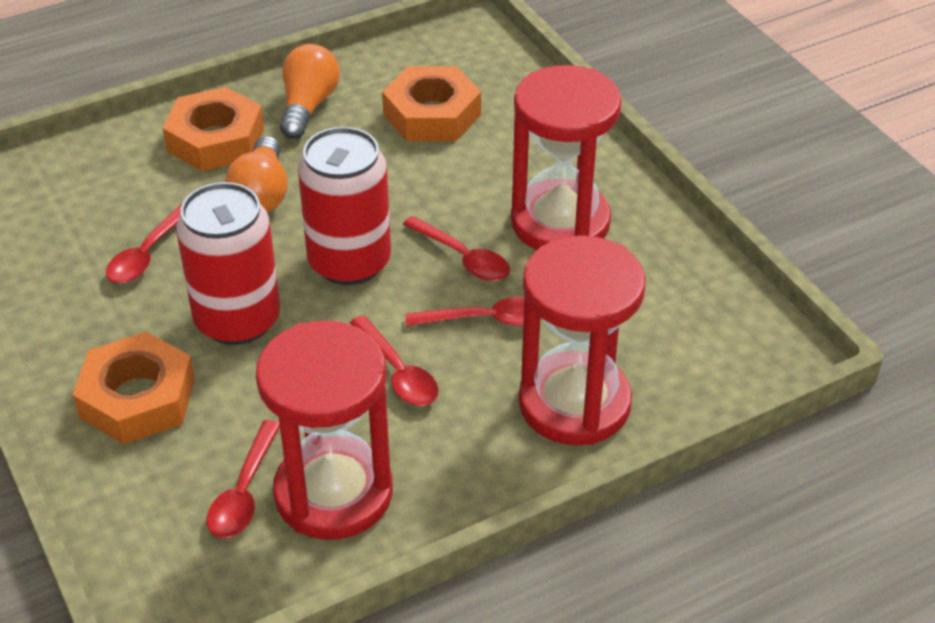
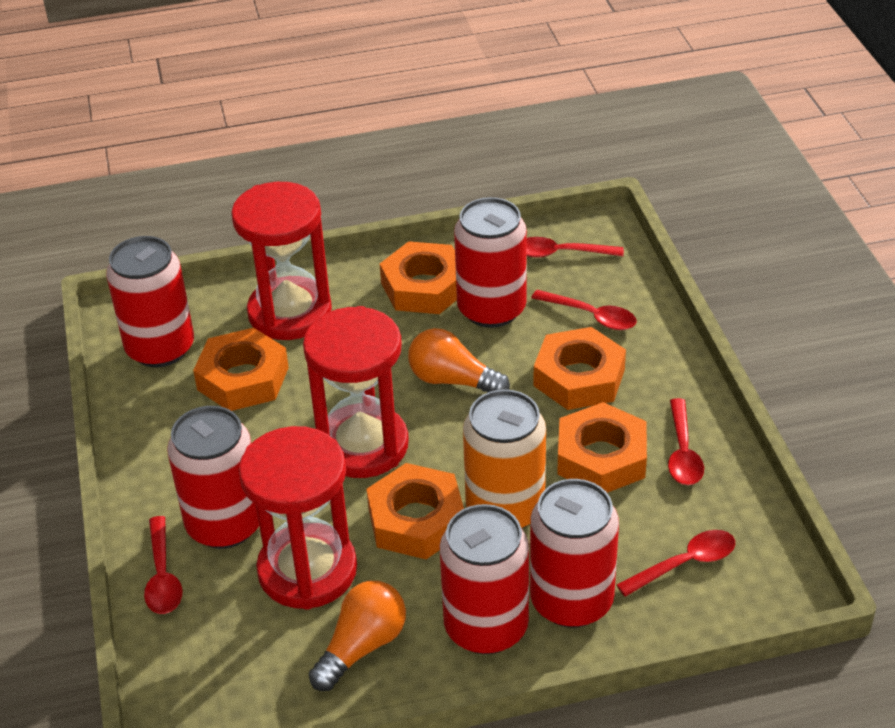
orange can: 0 -> 1
orange nut: 3 -> 5
red can: 2 -> 5

